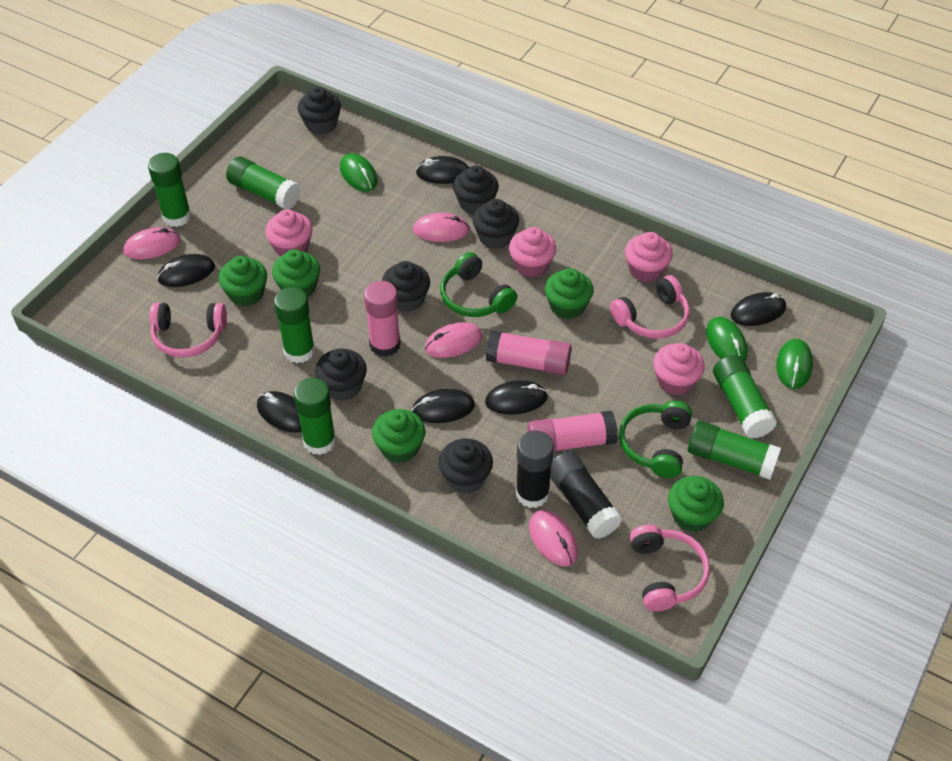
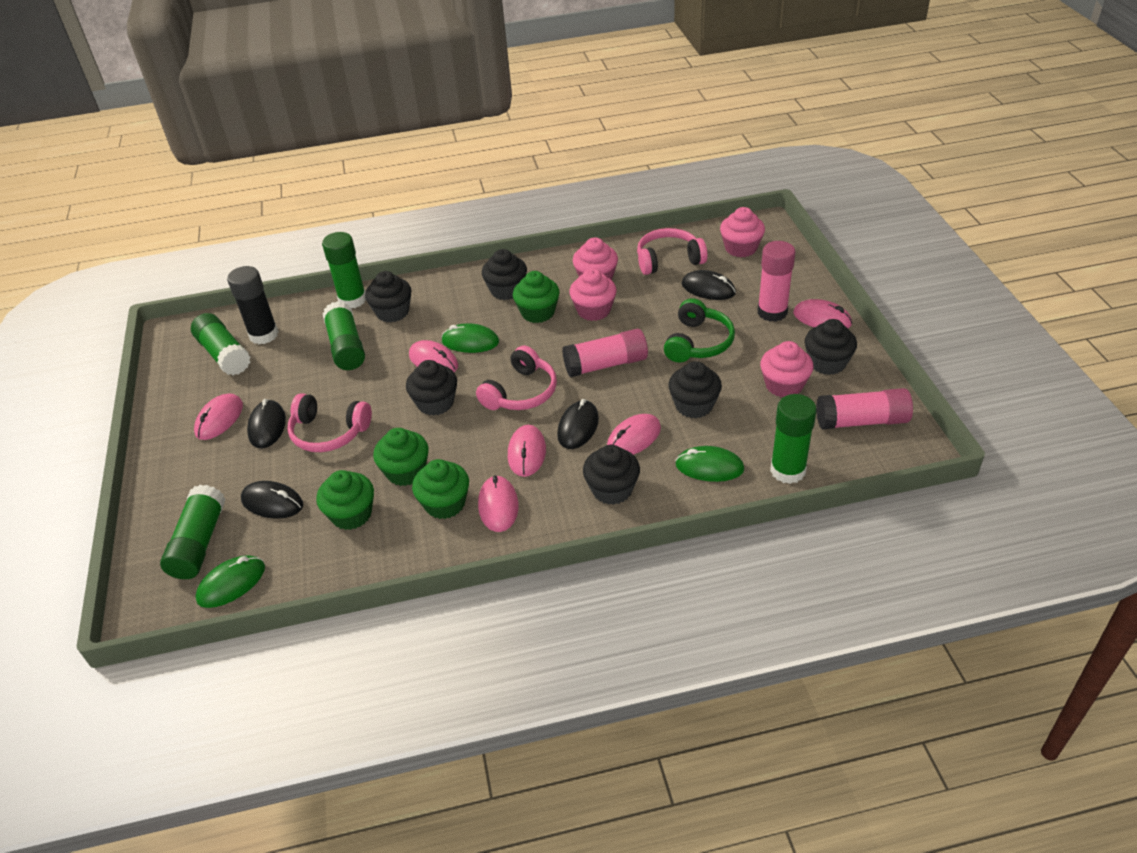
black glue stick: 2 -> 1
black mouse: 6 -> 4
green cupcake: 5 -> 4
green glue stick: 6 -> 5
green headphones: 2 -> 1
pink mouse: 4 -> 6

